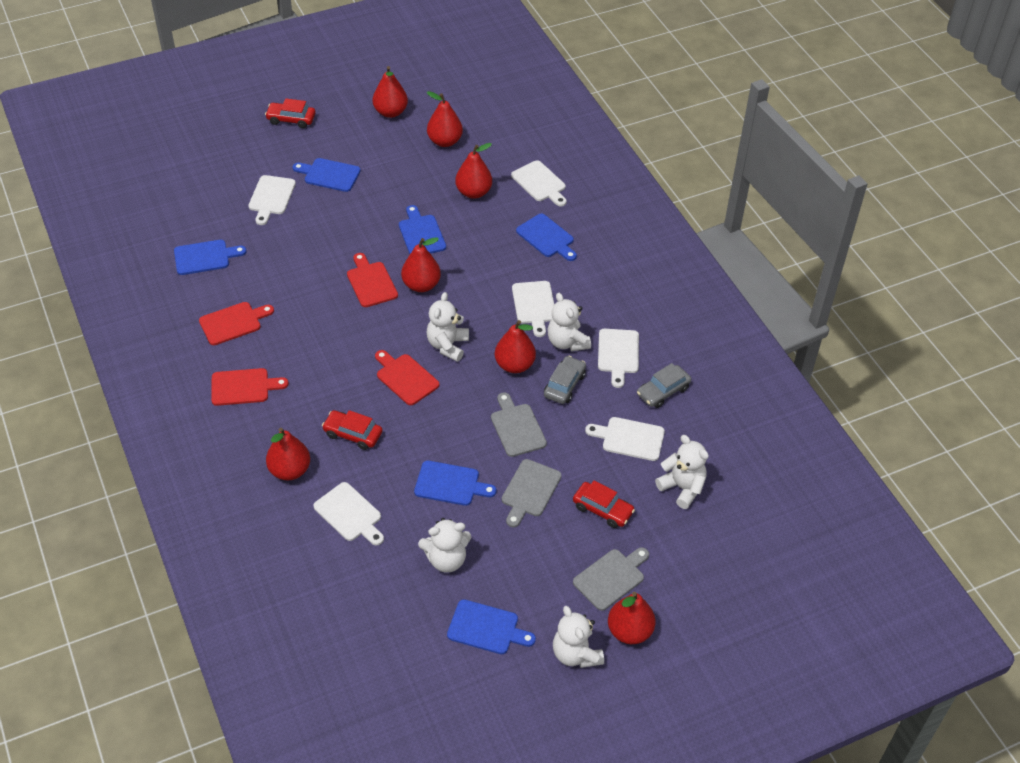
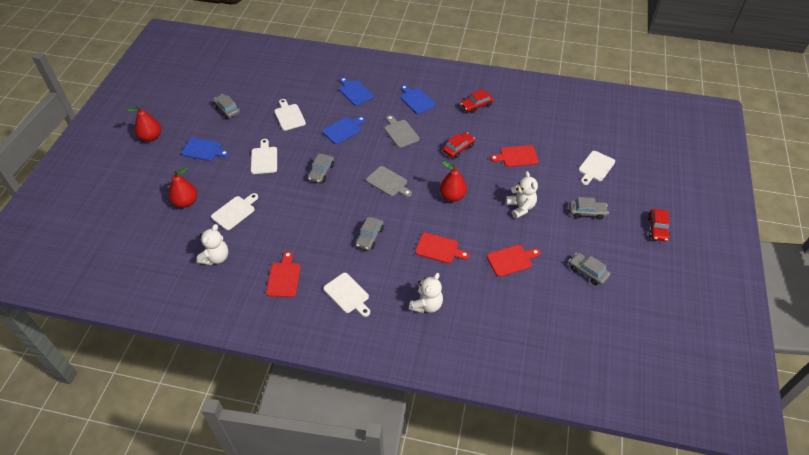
blue cutting board: 6 -> 4
grey car: 2 -> 5
grey cutting board: 3 -> 2
red pear: 7 -> 3
white cutting board: 6 -> 5
white teddy bear: 5 -> 3

